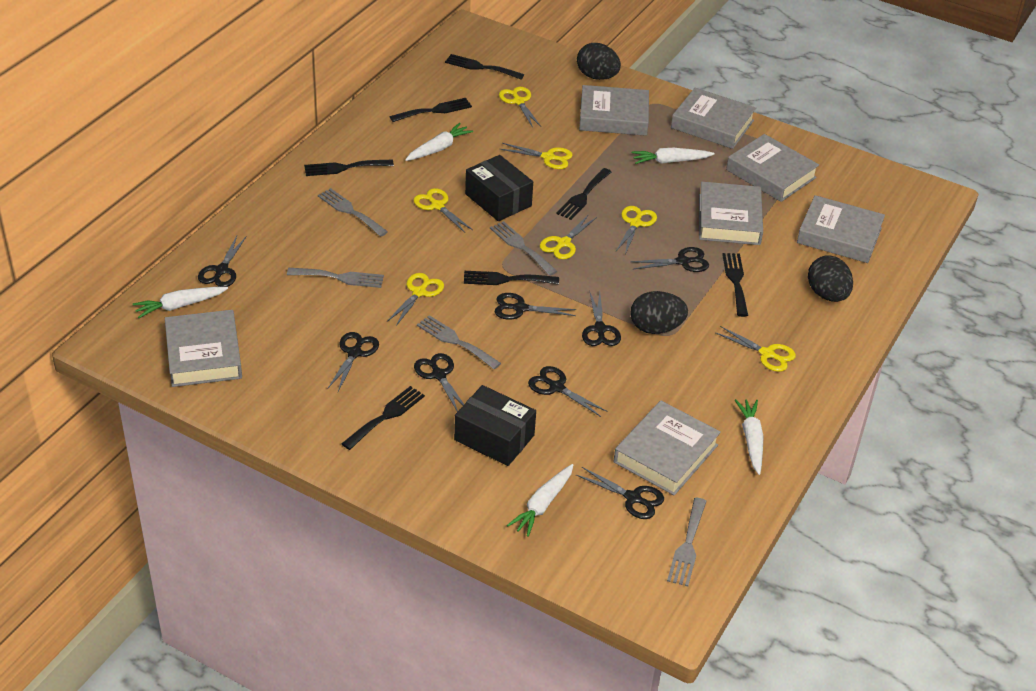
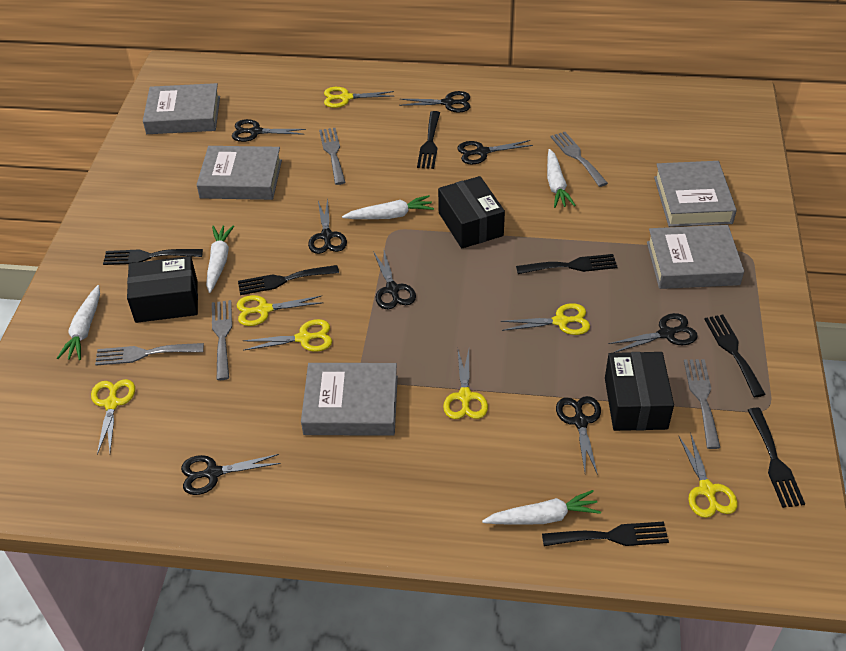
black box: 2 -> 3
black egg: 3 -> 0
grey book: 7 -> 5

